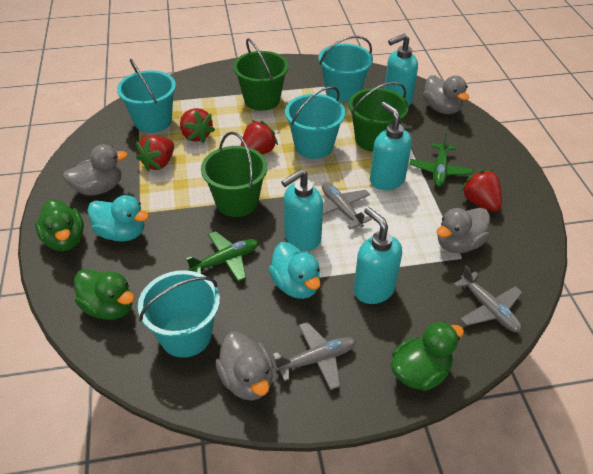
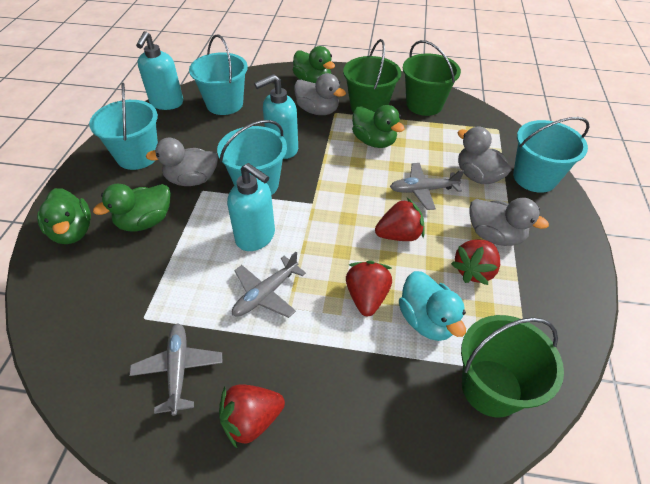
green duck: 3 -> 4
green plane: 2 -> 0
turquoise duck: 2 -> 1
turquoise soap dispenser: 4 -> 3

